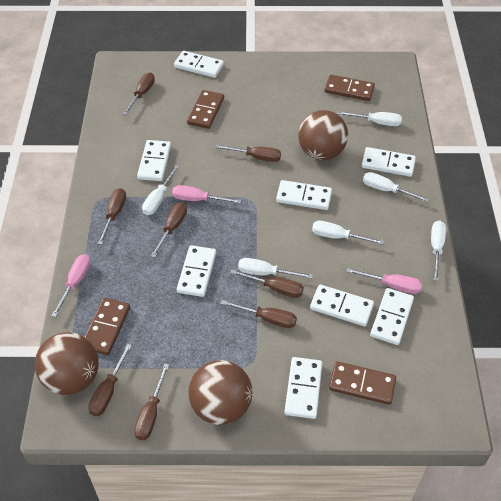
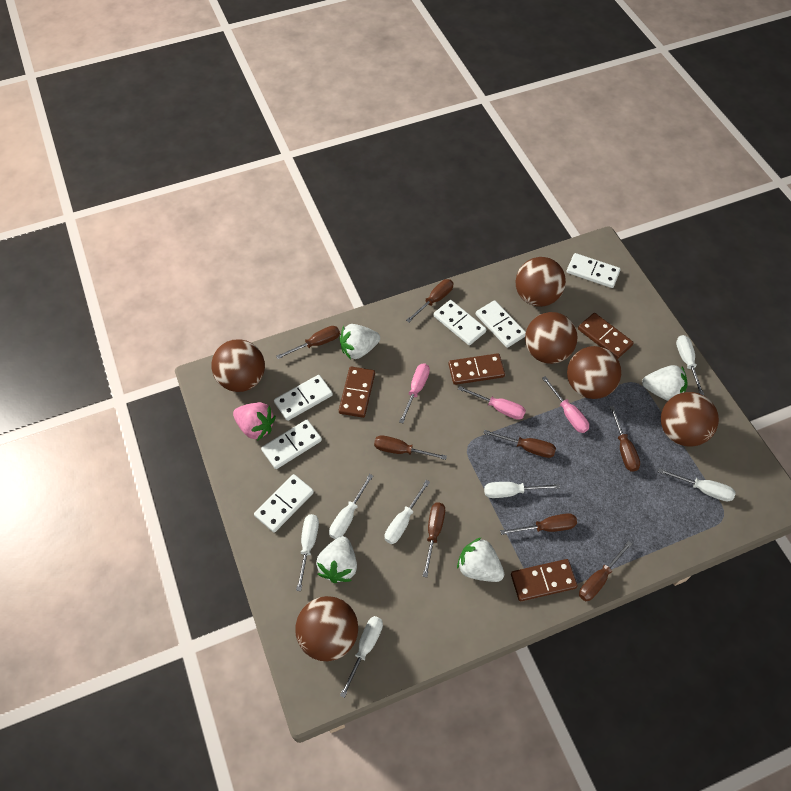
brown ball: 3 -> 6
pink strawberry: 0 -> 1
white domino: 8 -> 6
white screwdriver: 6 -> 7
white strawberry: 0 -> 4

